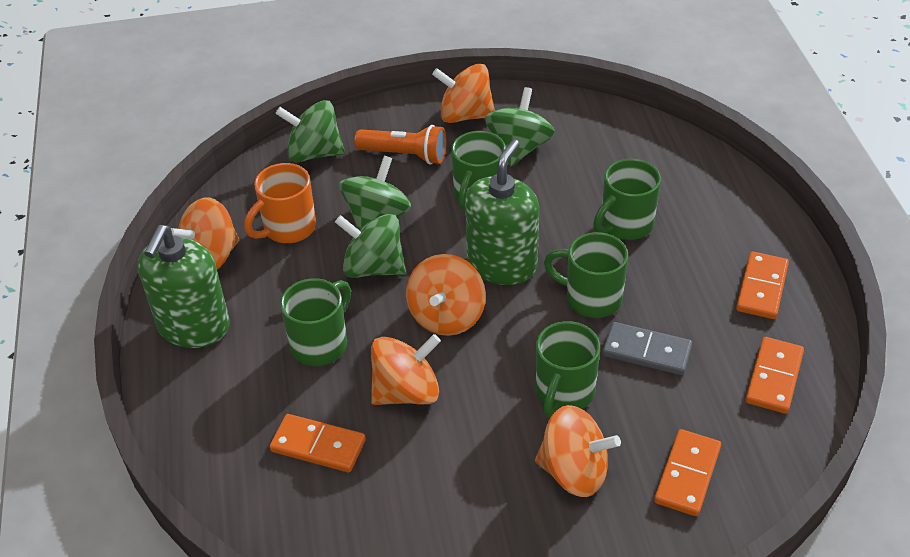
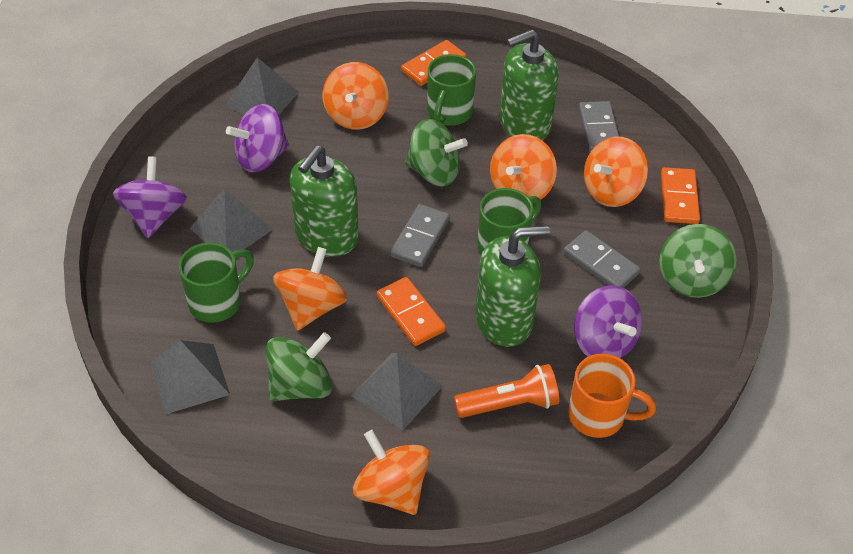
green mug: 5 -> 3
green soap dispenser: 2 -> 3
green spinning top: 4 -> 3
grey domino: 1 -> 3
grey pyramid: 0 -> 4
orange domino: 4 -> 3
purple spinning top: 0 -> 3

